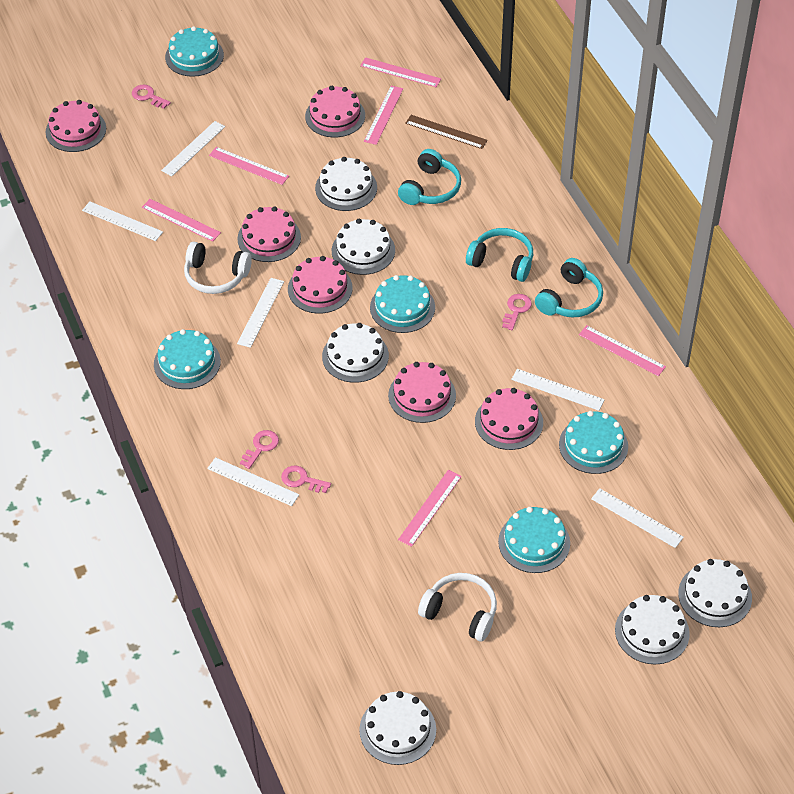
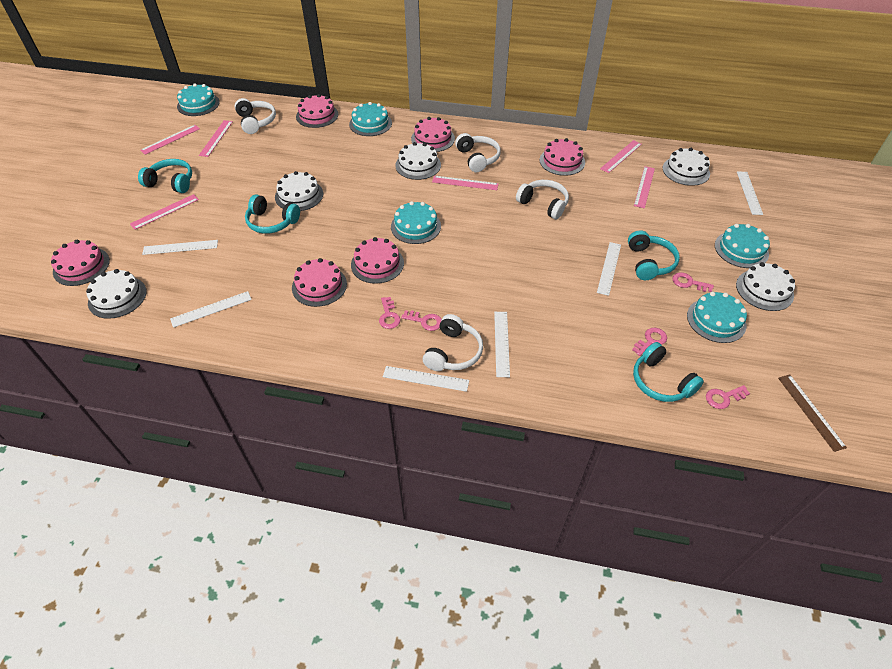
pink key: 4 -> 5
turquoise headphones: 3 -> 4
white cake: 6 -> 5
white headphones: 2 -> 4

